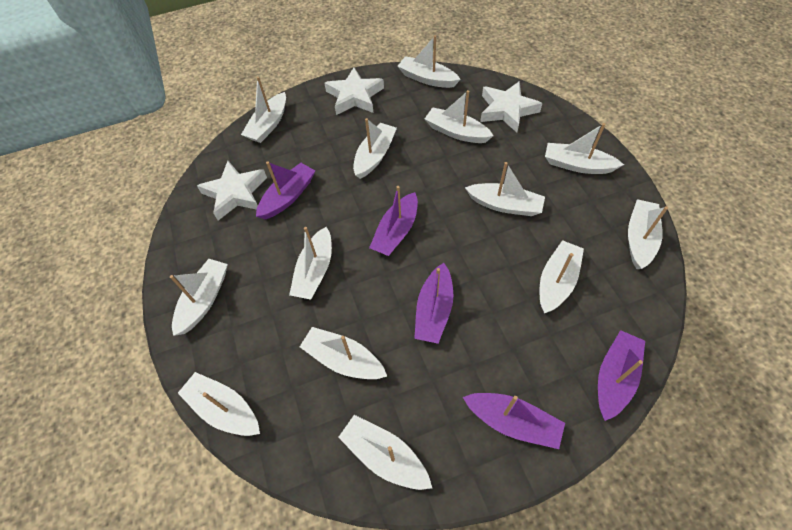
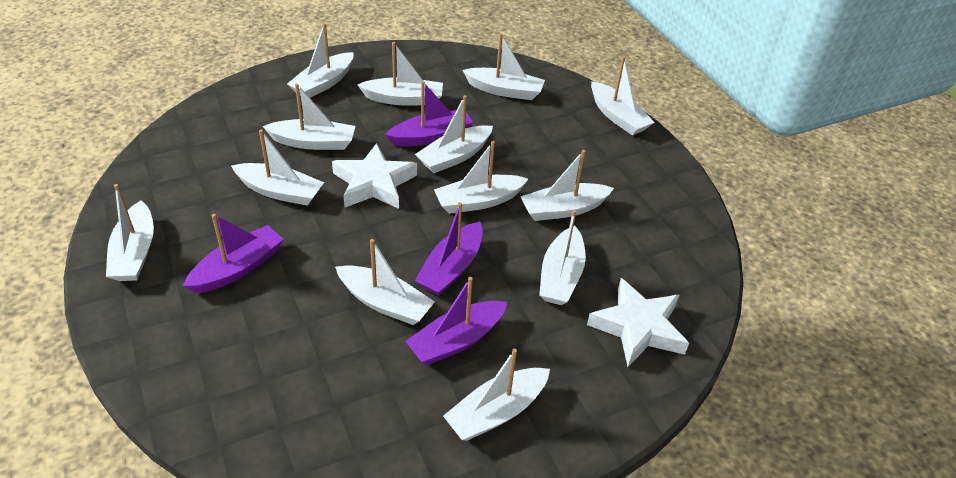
purple boat: 5 -> 4
white star: 3 -> 2

